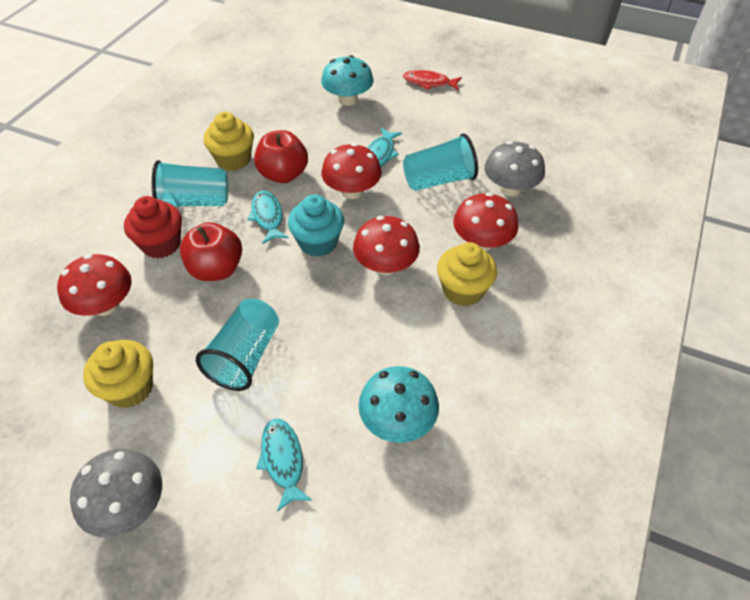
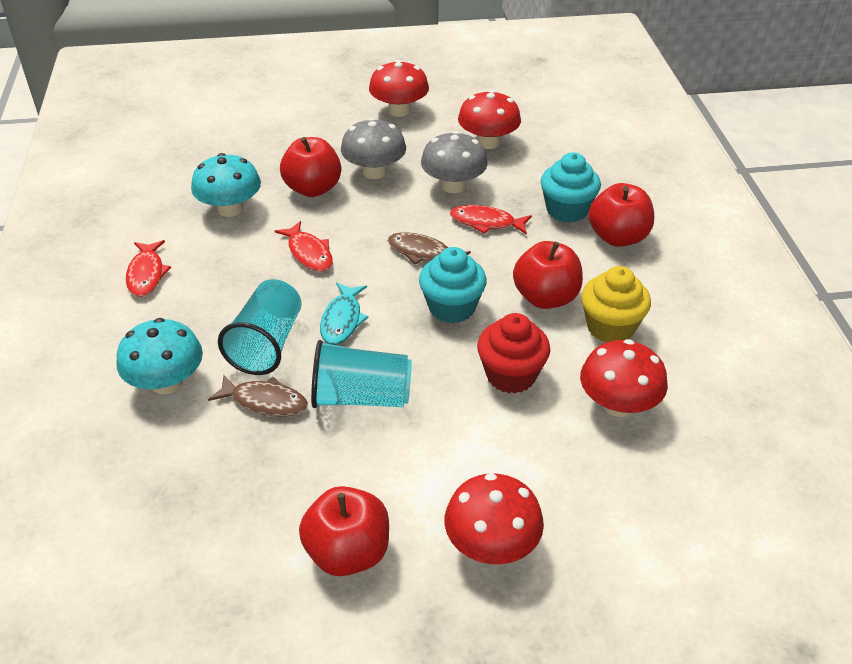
brown fish: 0 -> 2
red apple: 2 -> 4
red fish: 1 -> 3
turquoise cup: 3 -> 2
turquoise cupcake: 1 -> 2
turquoise fish: 3 -> 1
yellow cupcake: 3 -> 1

